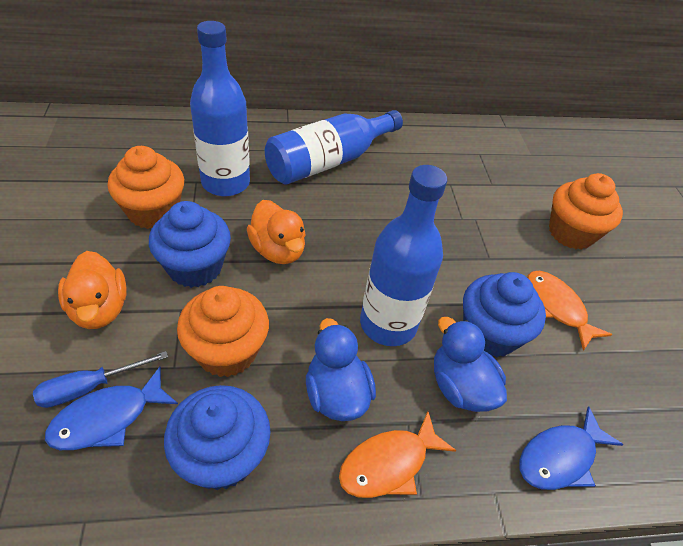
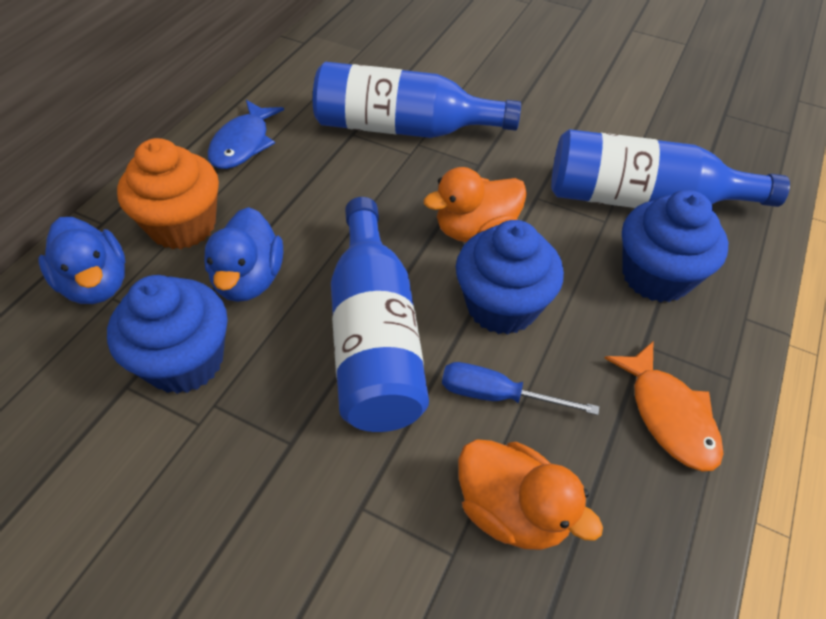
blue fish: 2 -> 1
orange cupcake: 3 -> 1
orange fish: 2 -> 1

